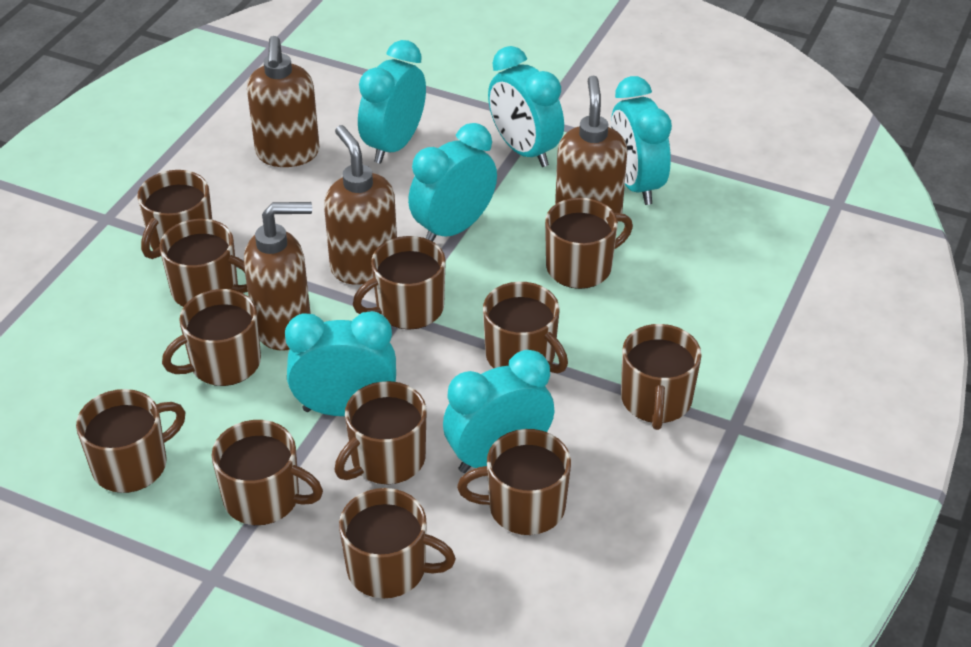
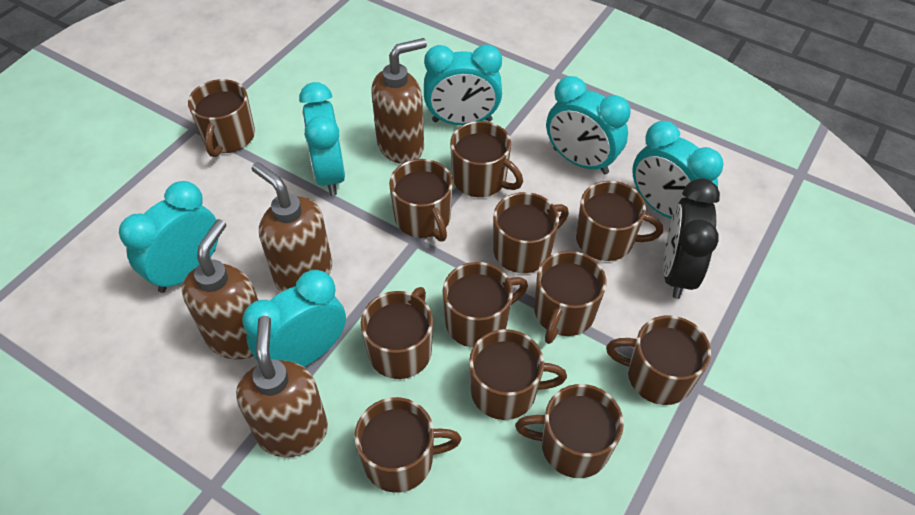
black clock: 0 -> 1

